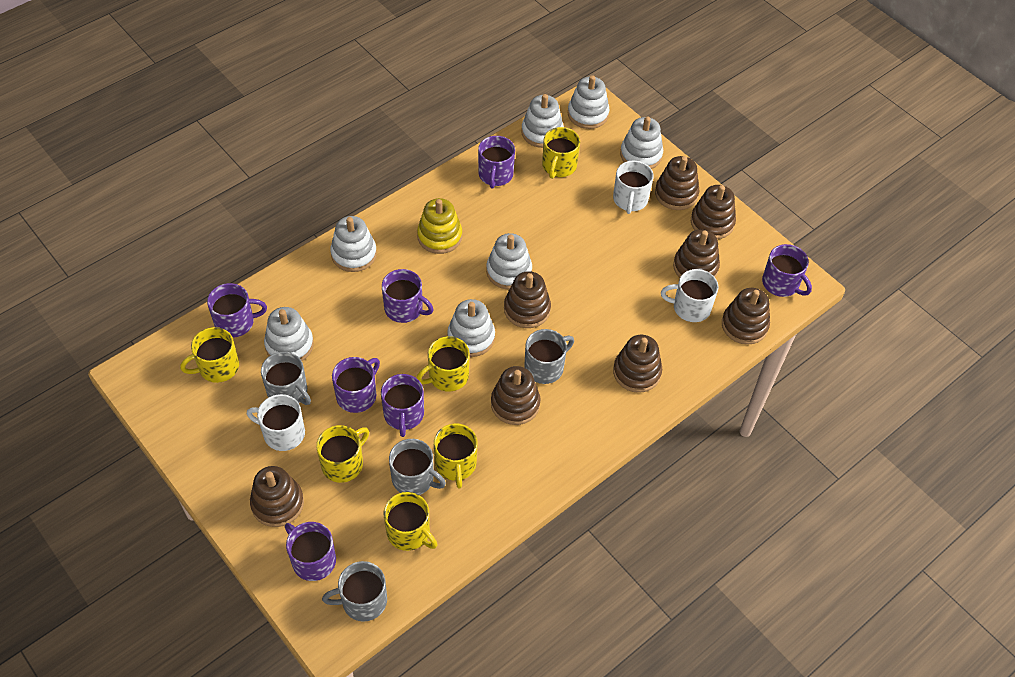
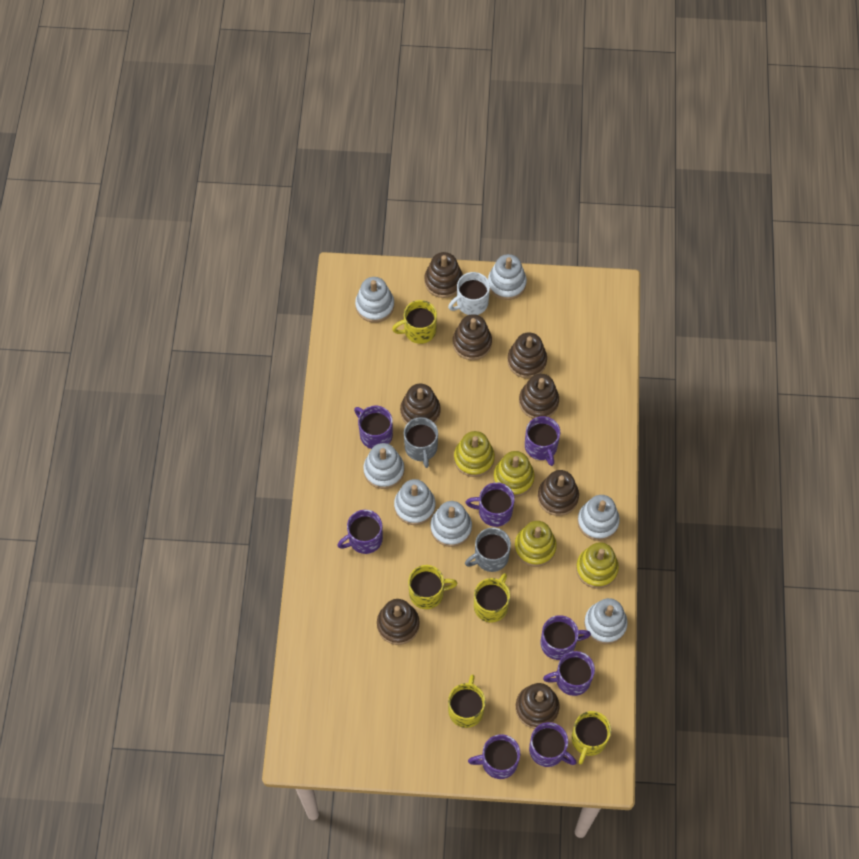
grey mug: 4 -> 2
purple mug: 7 -> 8
white mug: 3 -> 1
yellow mug: 6 -> 5
yellow stacking toy: 1 -> 4

